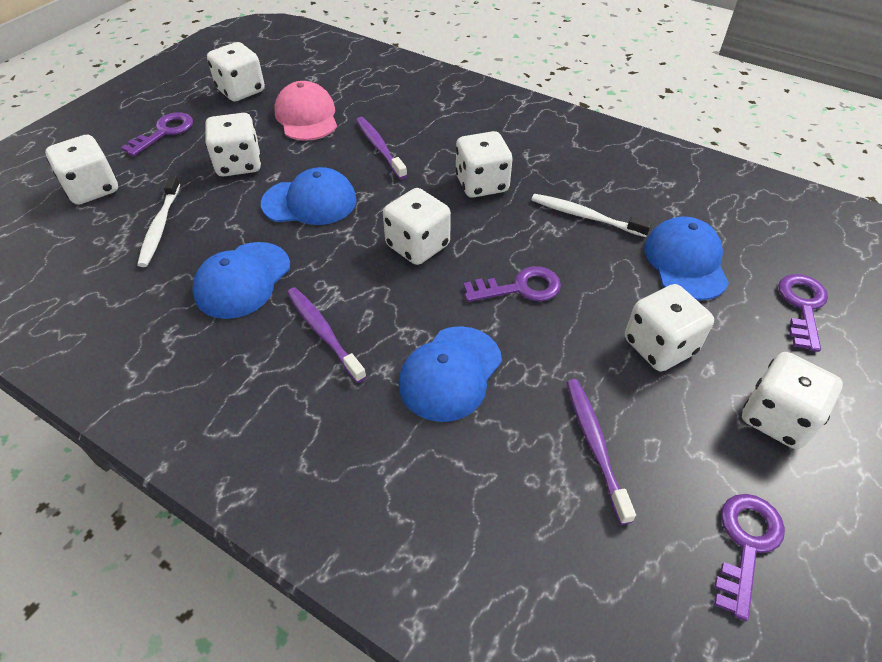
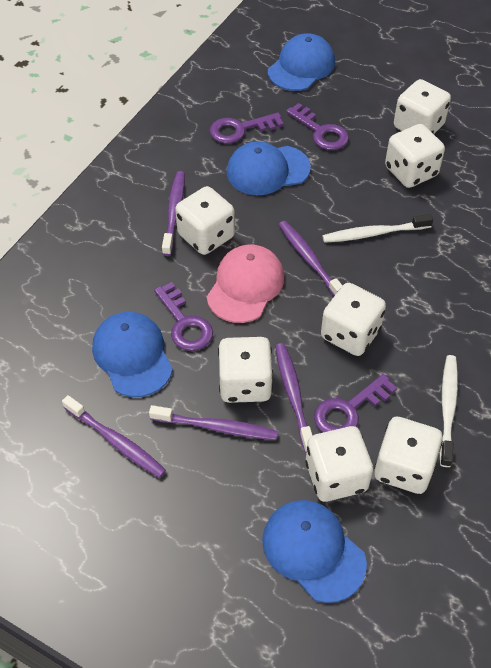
purple toothbrush: 3 -> 5

